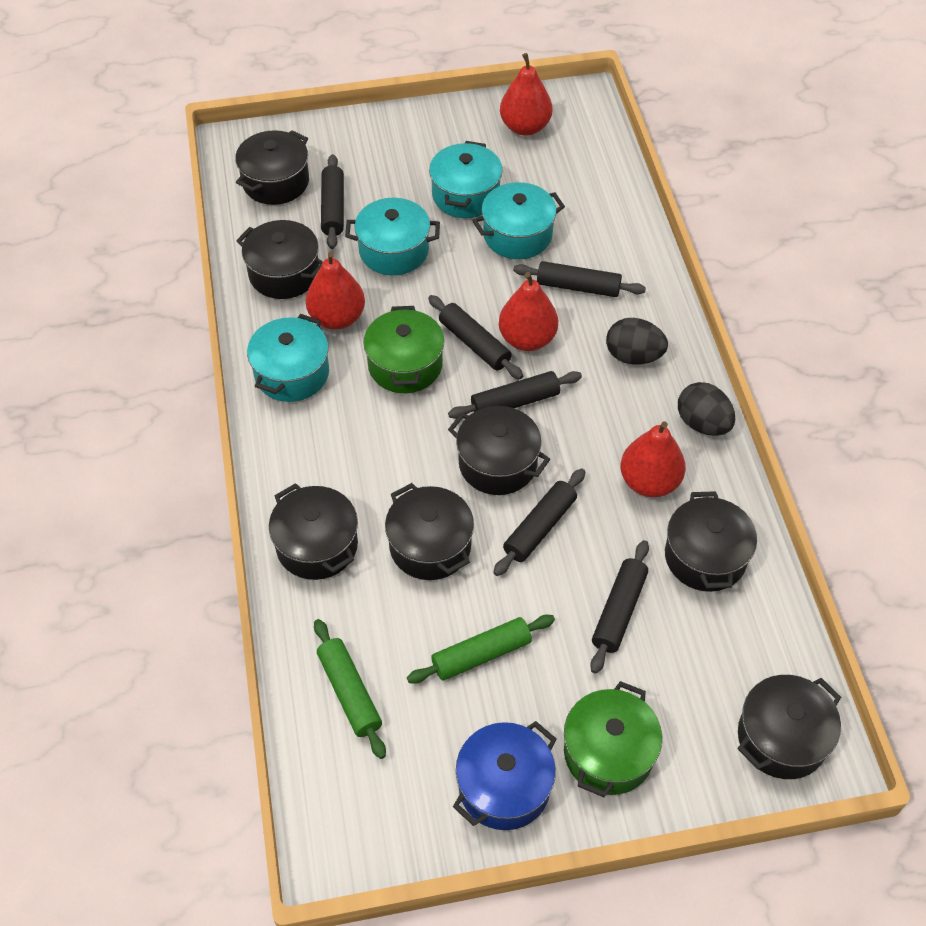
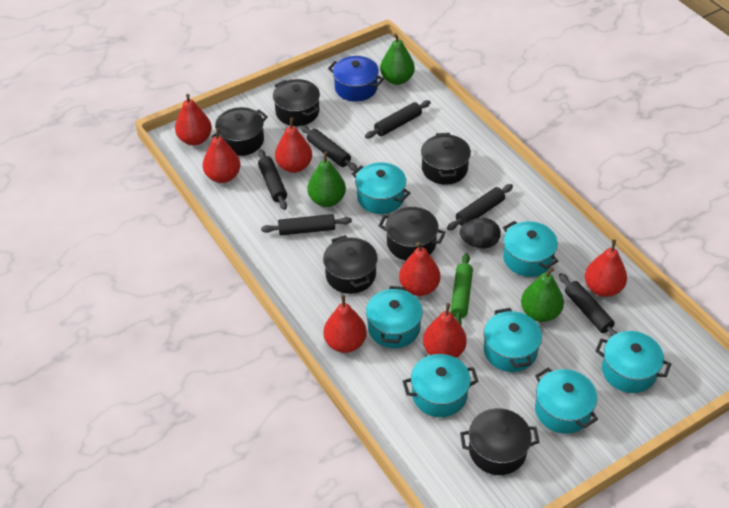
black egg: 2 -> 1
black pot: 7 -> 6
green pear: 0 -> 3
green pot: 2 -> 0
green rolling pin: 2 -> 1
red pear: 4 -> 7
turquoise pot: 4 -> 7

